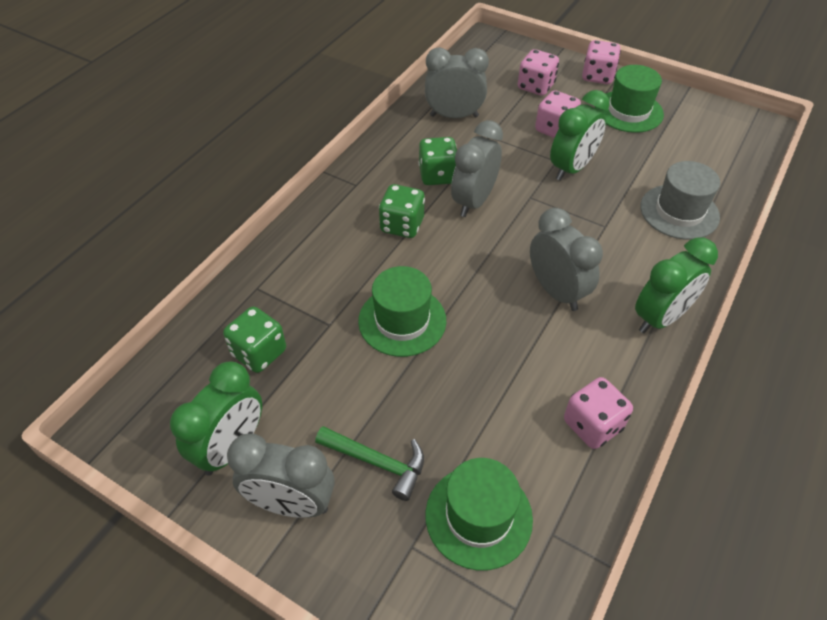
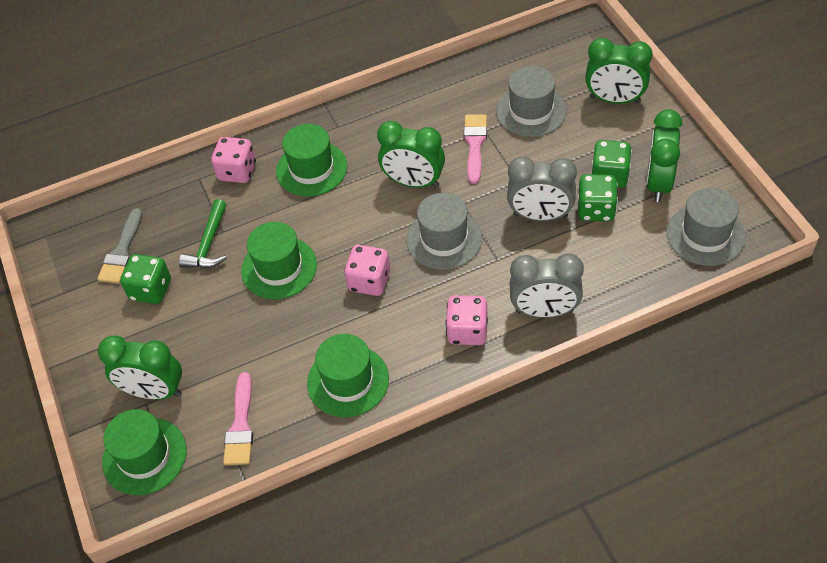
green clock: 3 -> 4
green hat: 3 -> 4
grey brush: 0 -> 1
grey clock: 4 -> 2
grey hat: 1 -> 3
pink brush: 0 -> 2
pink dice: 4 -> 3

